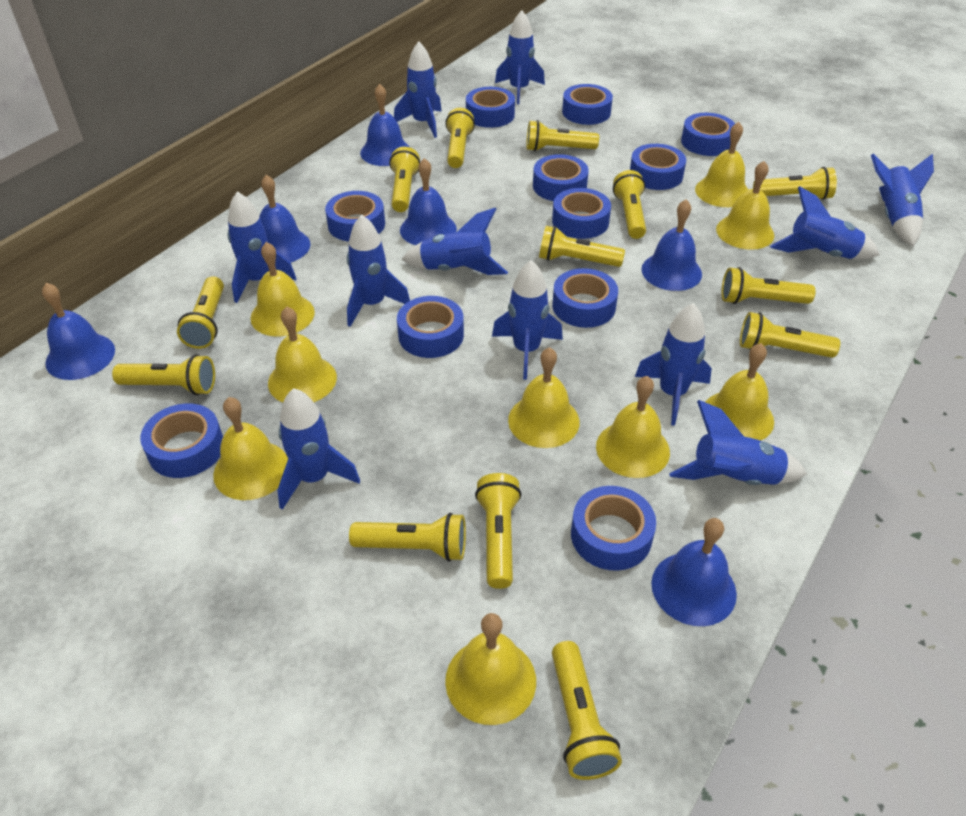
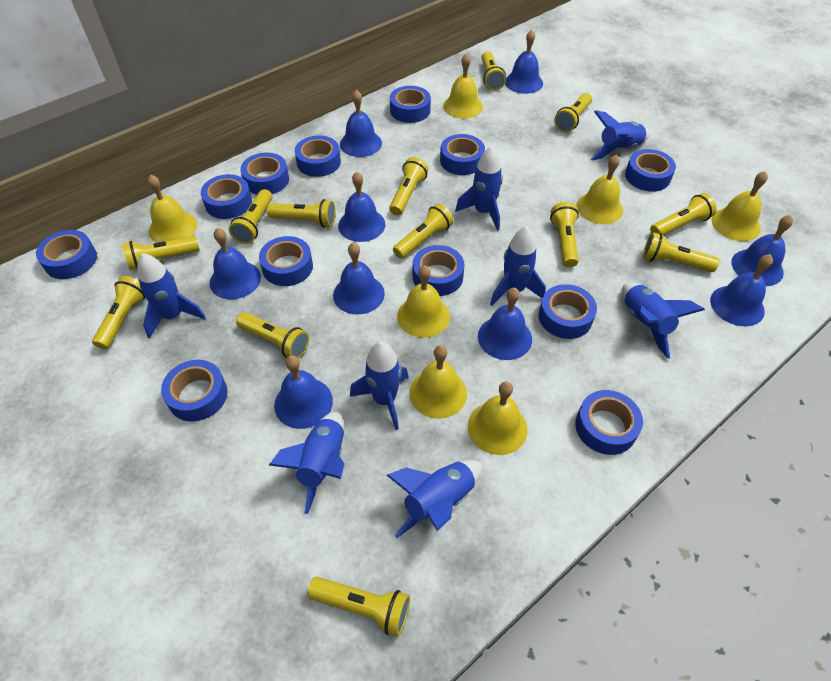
blue bell: 6 -> 9
blue rocket: 11 -> 8
blue tape: 11 -> 12
yellow bell: 9 -> 7

